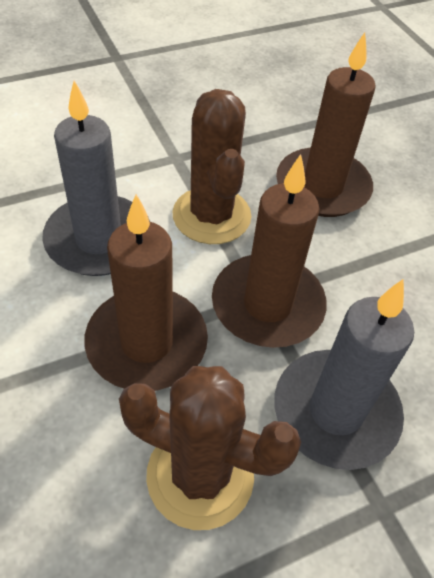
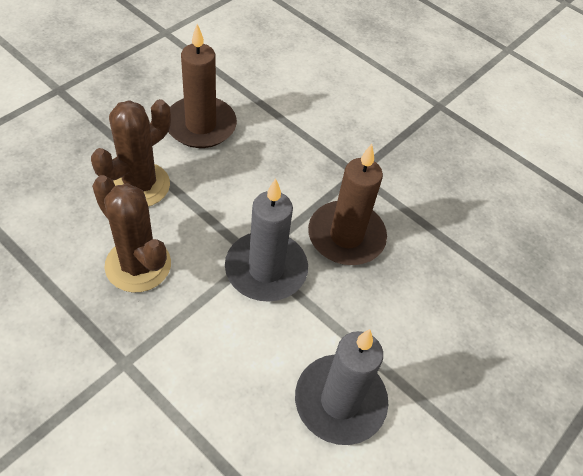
brown candle: 3 -> 2

